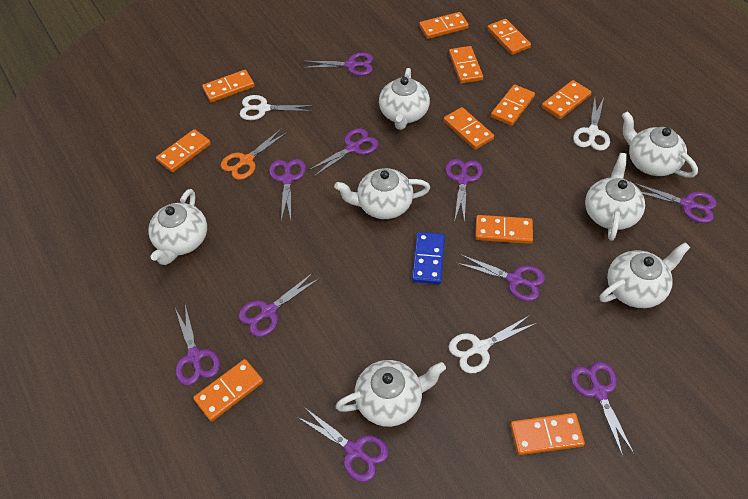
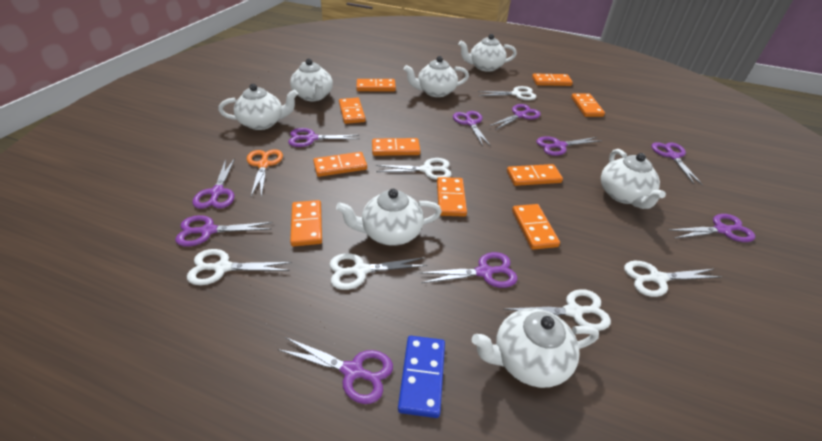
orange domino: 11 -> 10
white scissors: 3 -> 6

